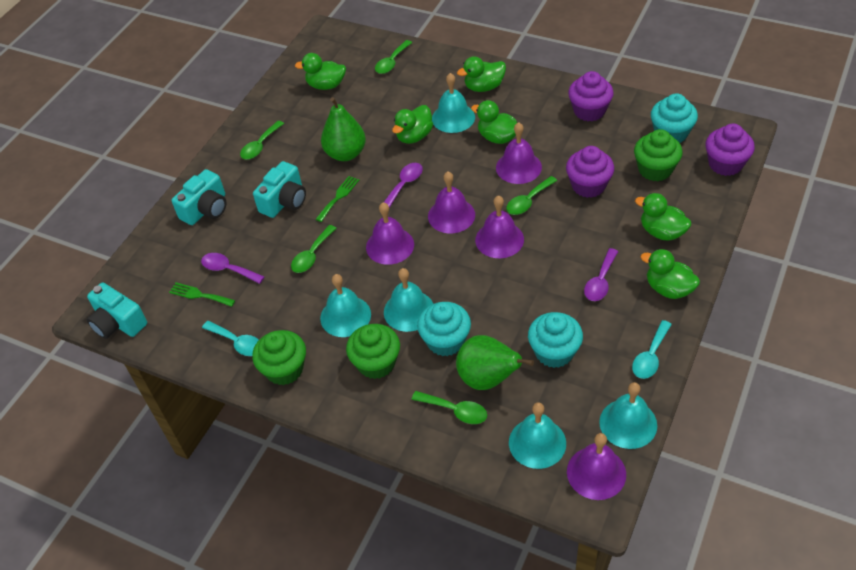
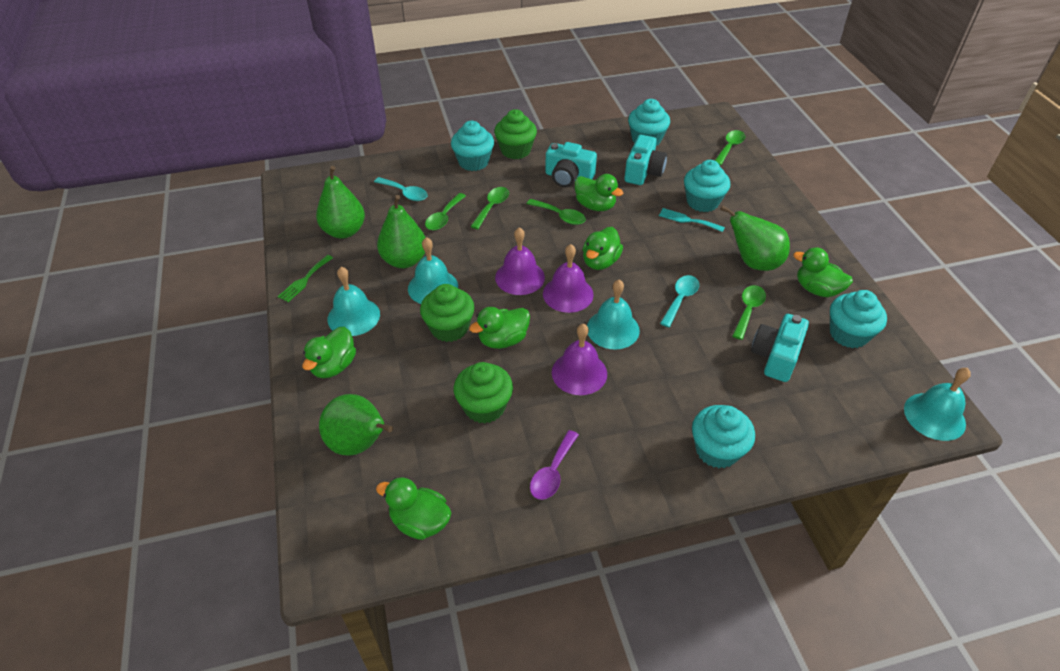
green fork: 2 -> 1
green pear: 2 -> 4
purple bell: 5 -> 3
purple cupcake: 3 -> 0
purple spoon: 3 -> 1
turquoise bell: 5 -> 4
turquoise cupcake: 3 -> 5
turquoise fork: 0 -> 1

